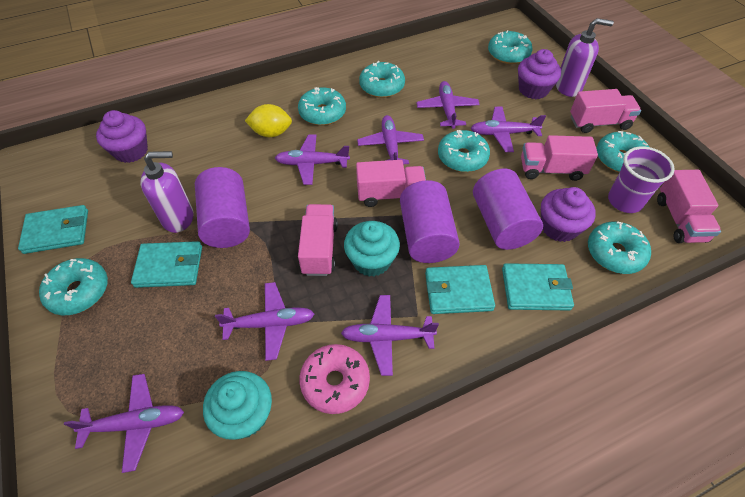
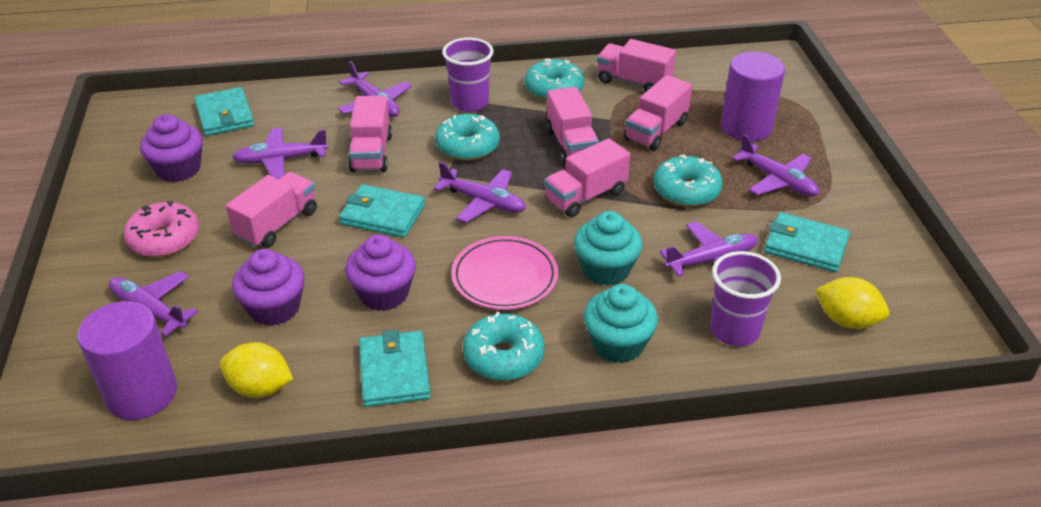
pink plate: 0 -> 1
pink truck: 5 -> 6
purple cup: 1 -> 2
purple cylinder: 3 -> 2
purple plane: 7 -> 6
purple soap dispenser: 2 -> 0
turquoise donut: 7 -> 4
yellow lemon: 1 -> 2

